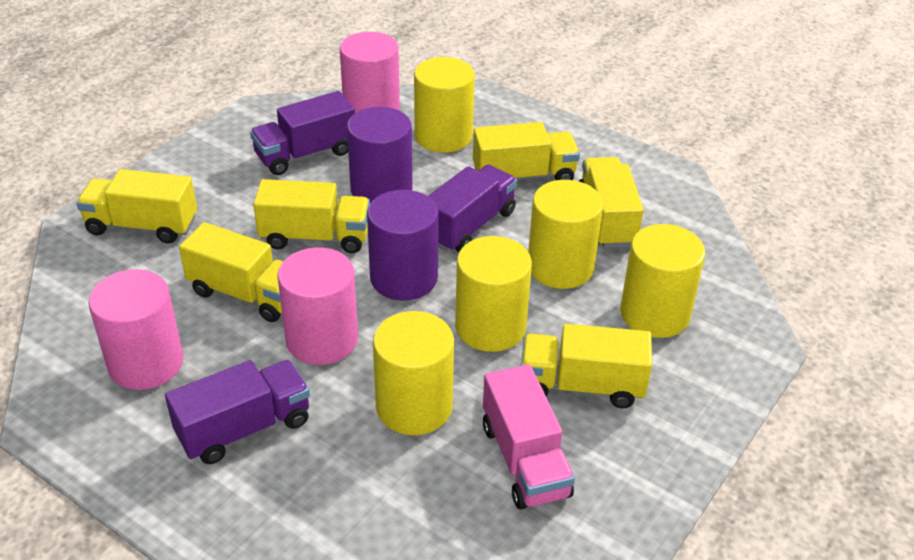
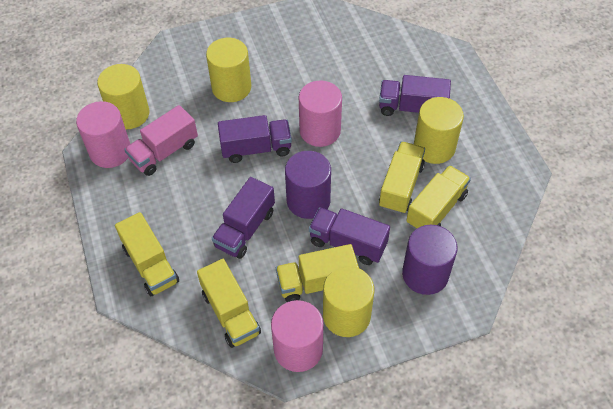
purple truck: 3 -> 4
yellow cylinder: 5 -> 4
yellow truck: 6 -> 5

